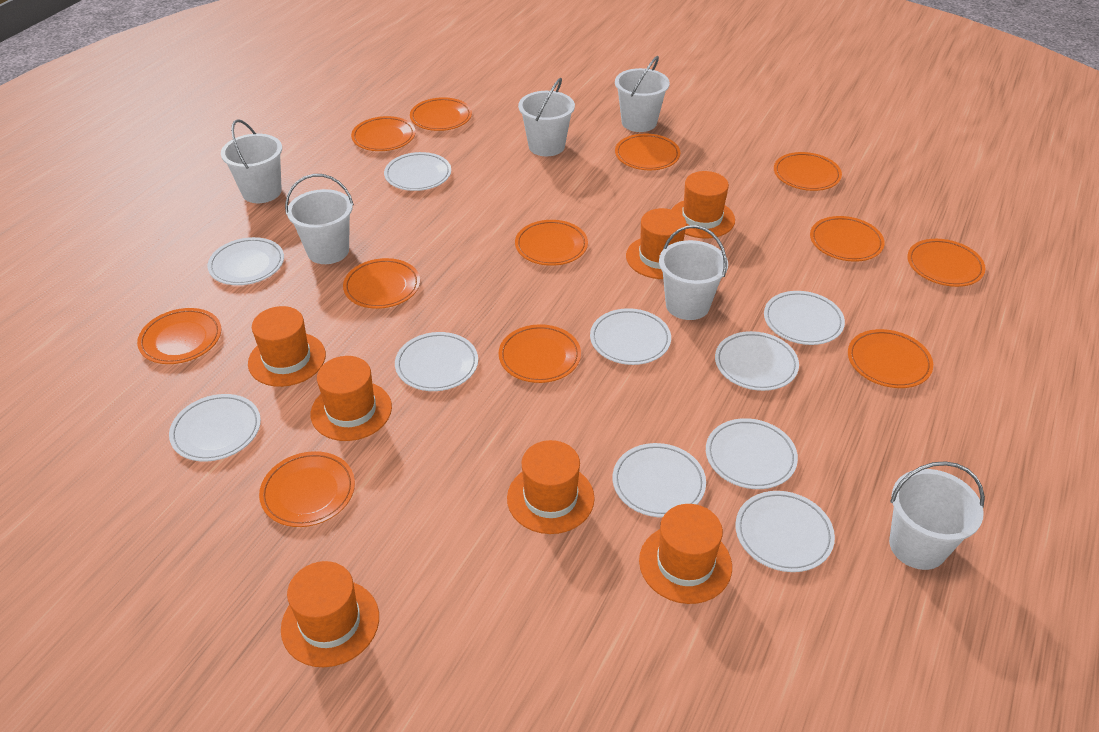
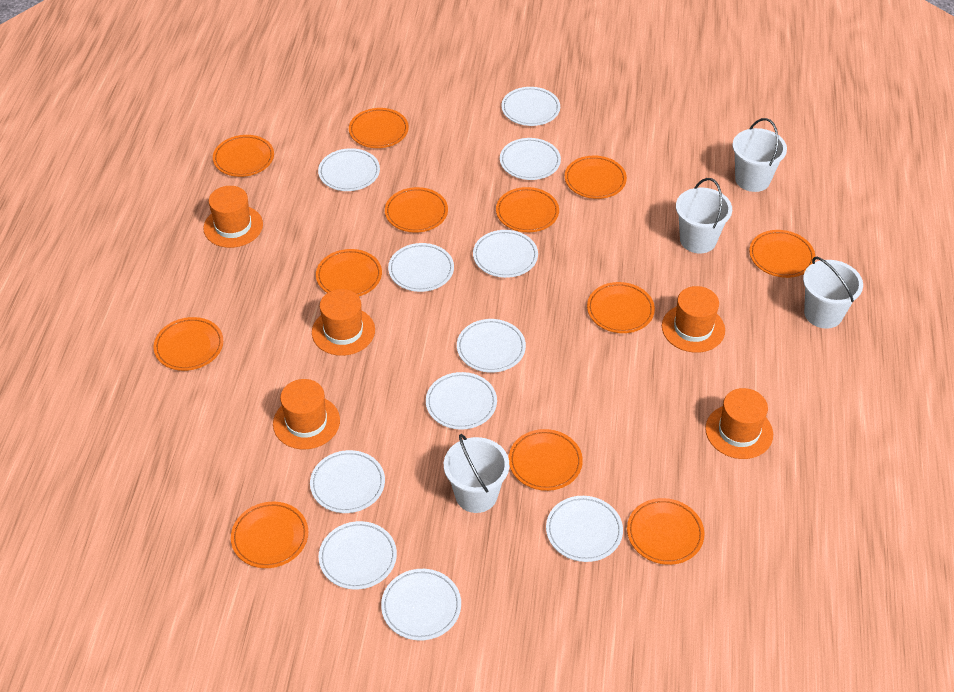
orange hat: 7 -> 5
white bucket: 6 -> 4
white plate: 10 -> 11

